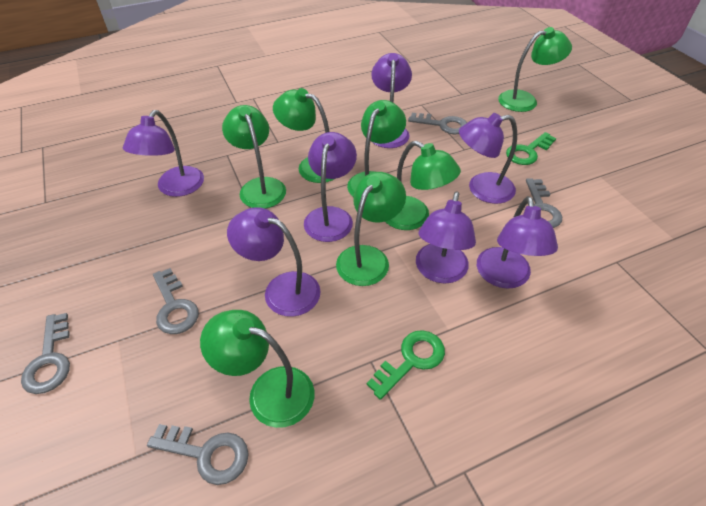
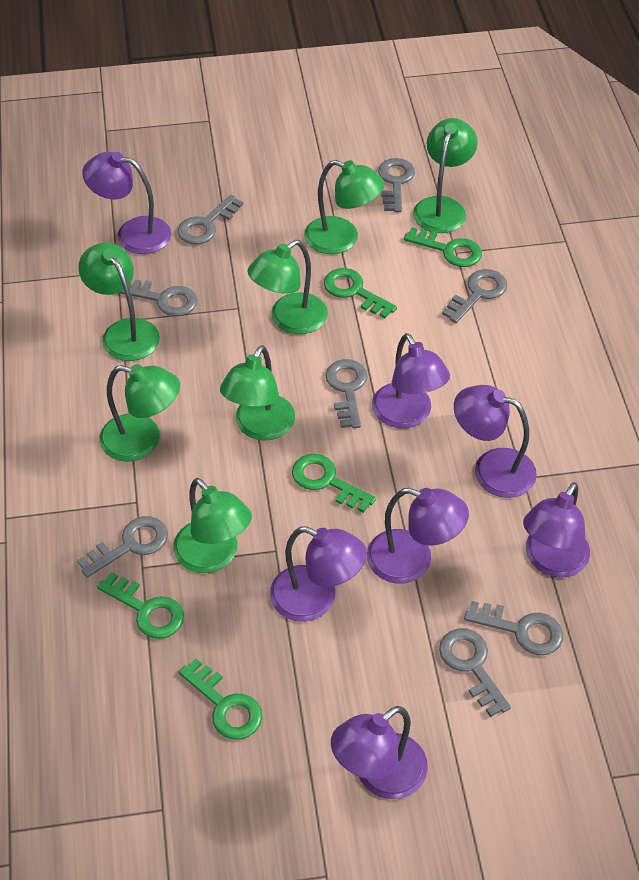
green key: 2 -> 5
grey key: 5 -> 8

